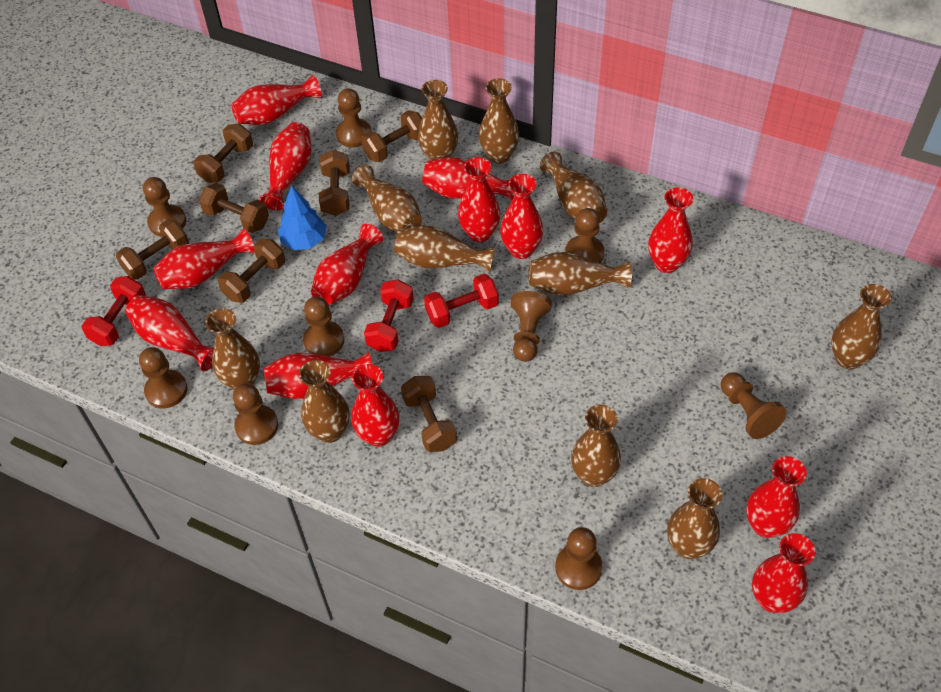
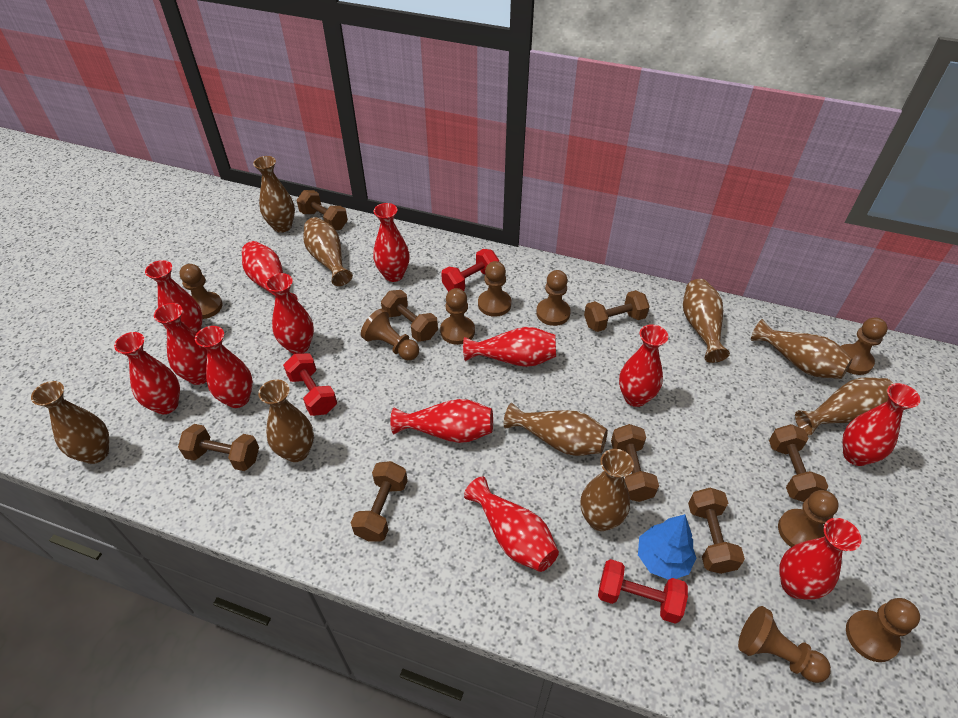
brown dumbbell: 7 -> 8
brown vase: 11 -> 9

